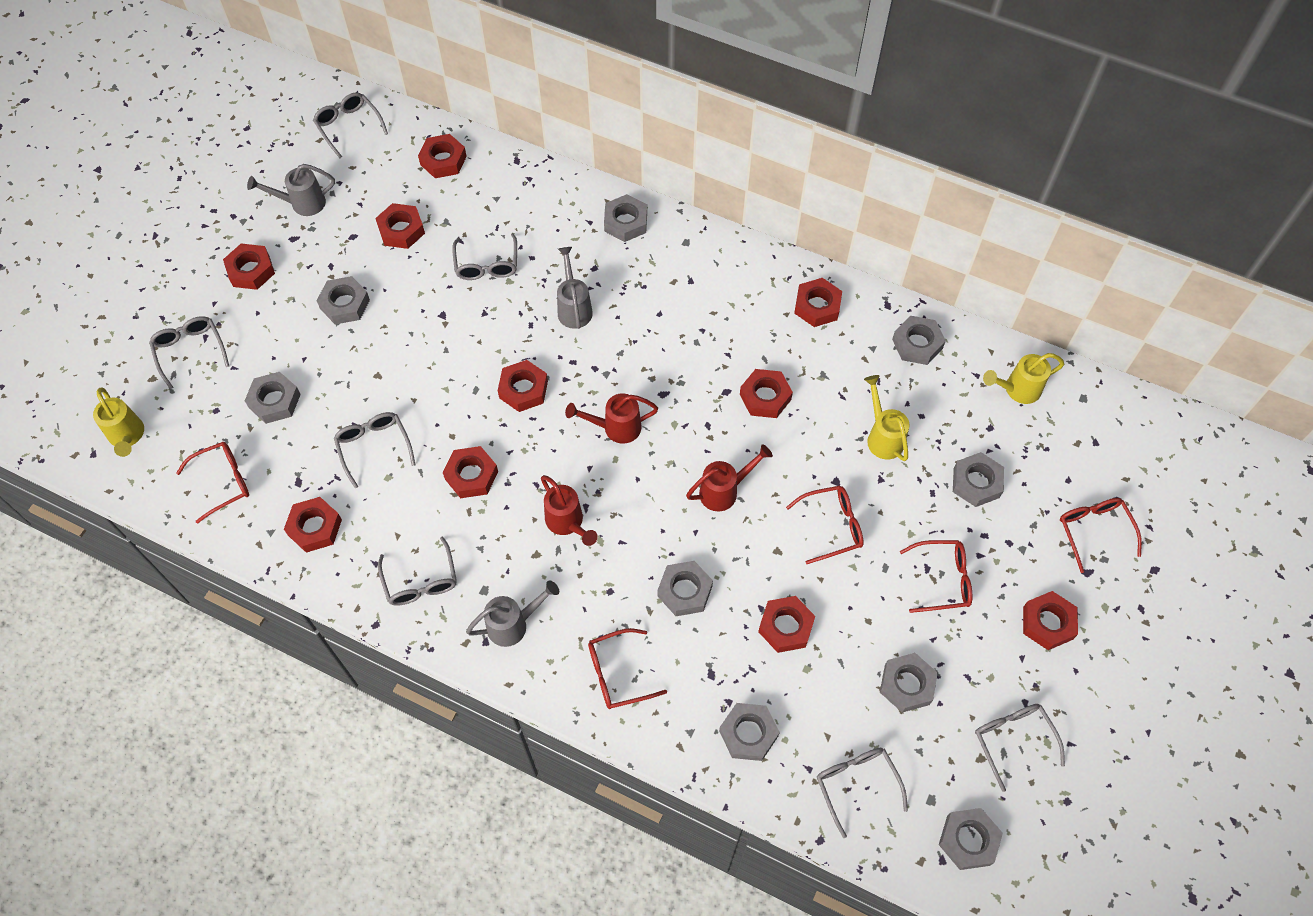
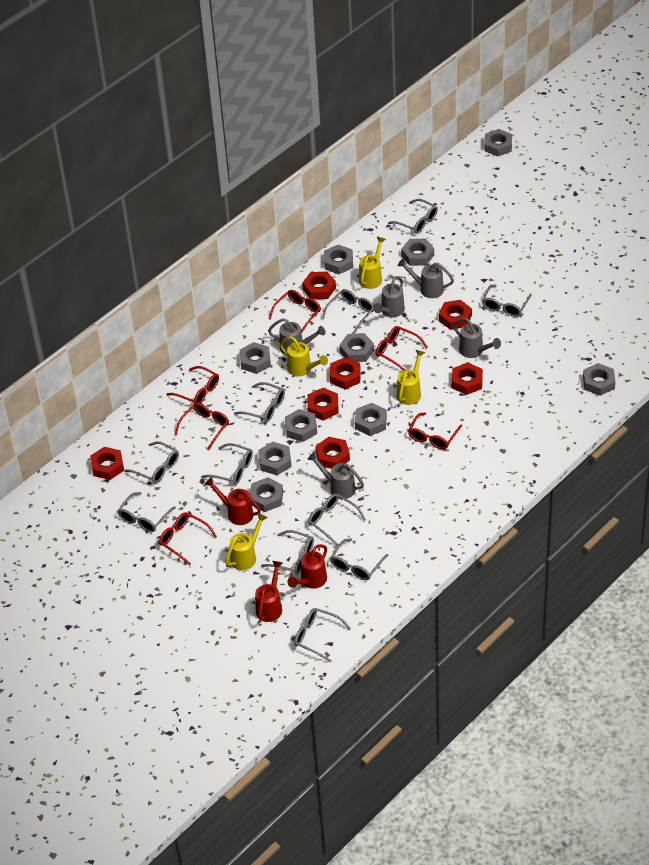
grey glasses: 7 -> 11
grey nut: 9 -> 10
grey watering can: 3 -> 5
red glasses: 5 -> 6
red nut: 10 -> 7
yellow watering can: 3 -> 4

